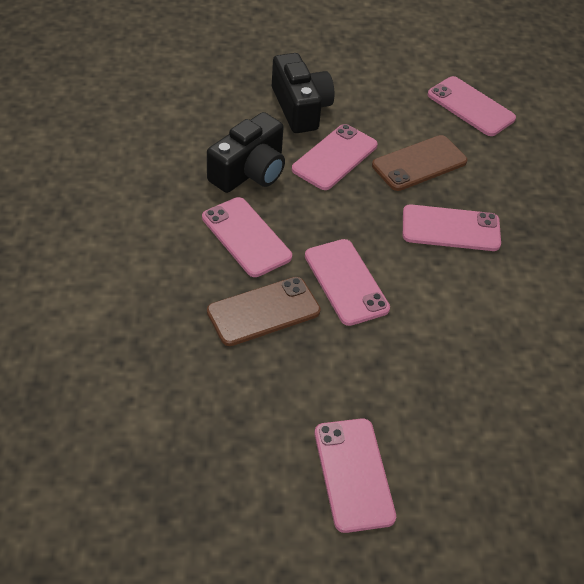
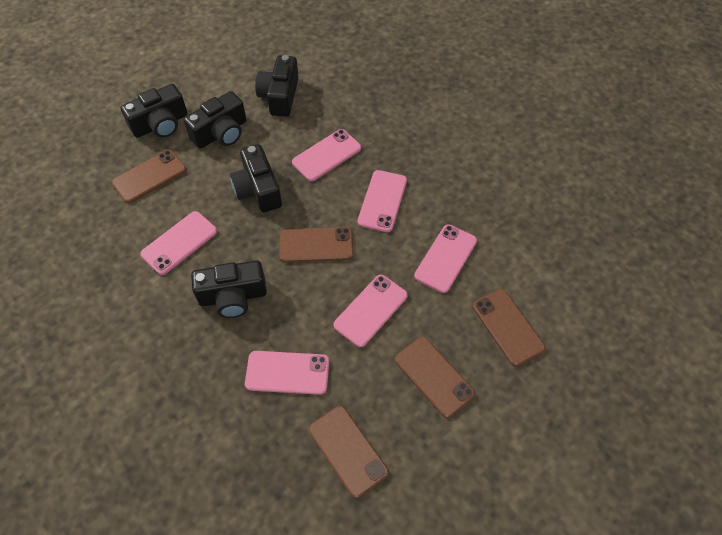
black camera: 2 -> 5
brown phone: 2 -> 5

